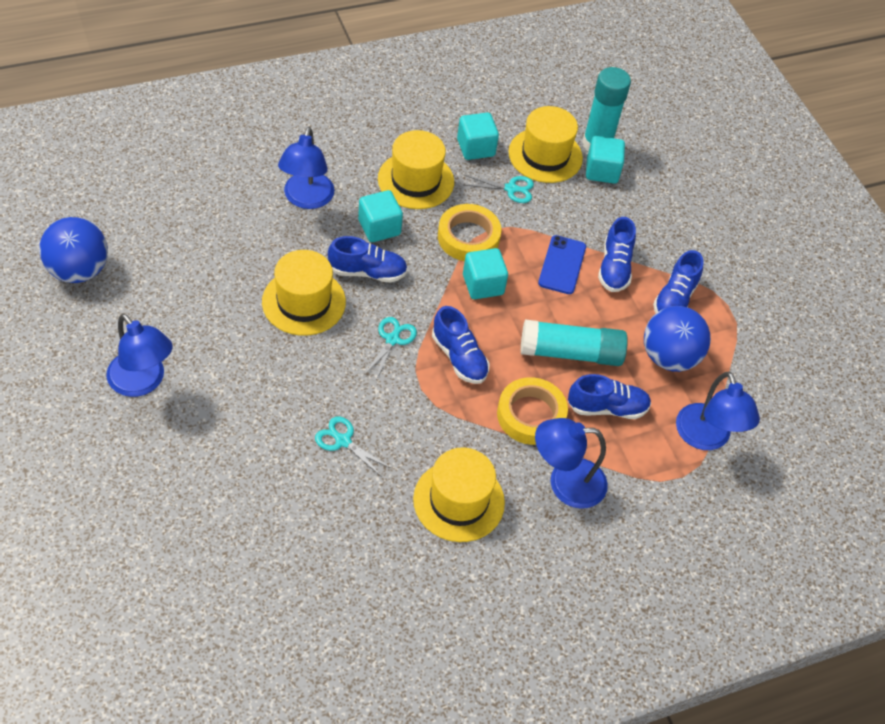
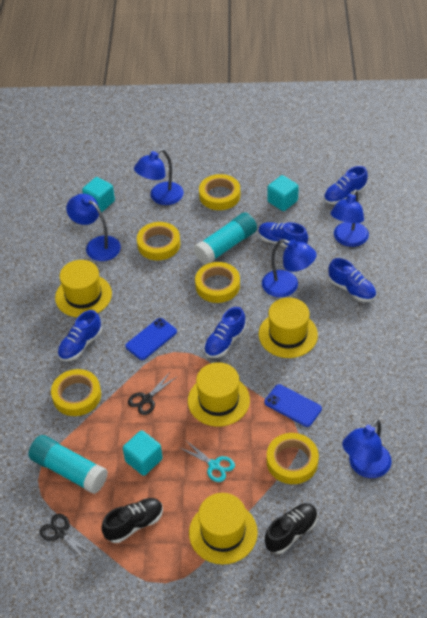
black scissors: 0 -> 2
black shoe: 0 -> 2
blue ball: 2 -> 0
blue lamp: 4 -> 5
blue phone: 1 -> 2
turquoise cube: 4 -> 3
turquoise scissors: 3 -> 1
yellow tape: 2 -> 5

